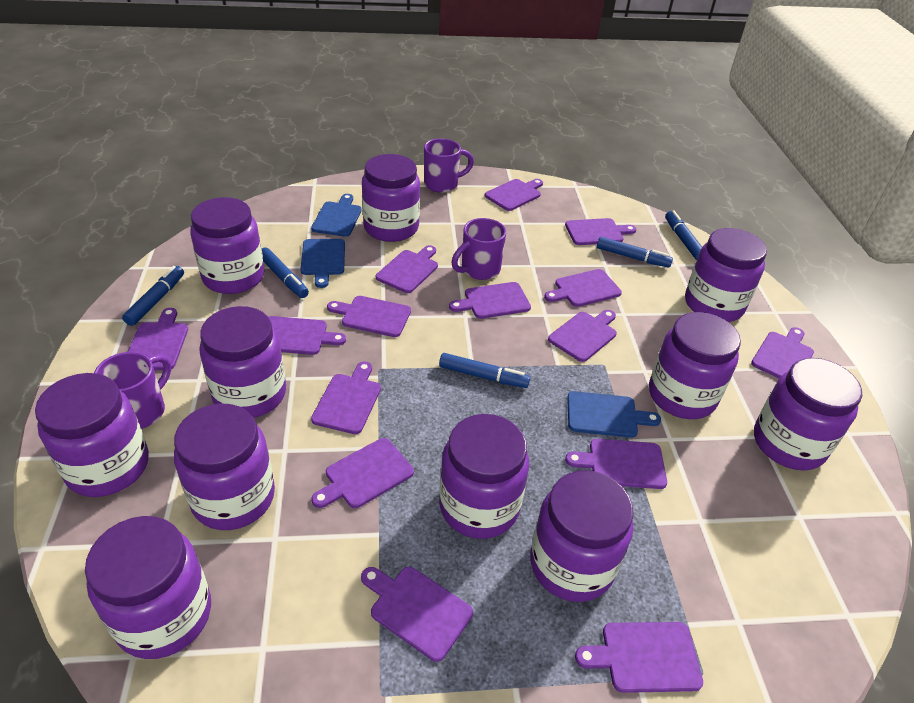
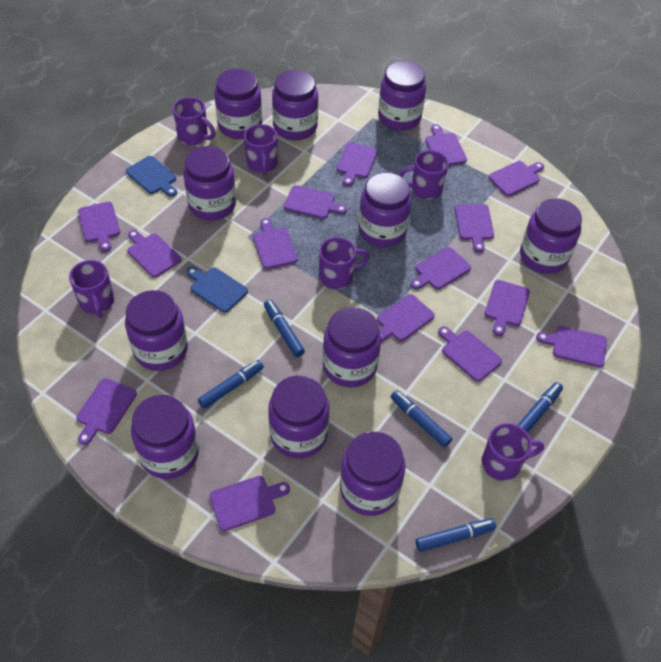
blue cutting board: 3 -> 2
purple mug: 3 -> 6

